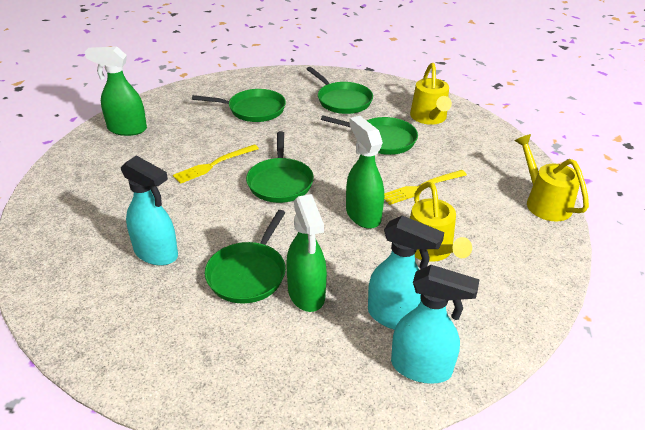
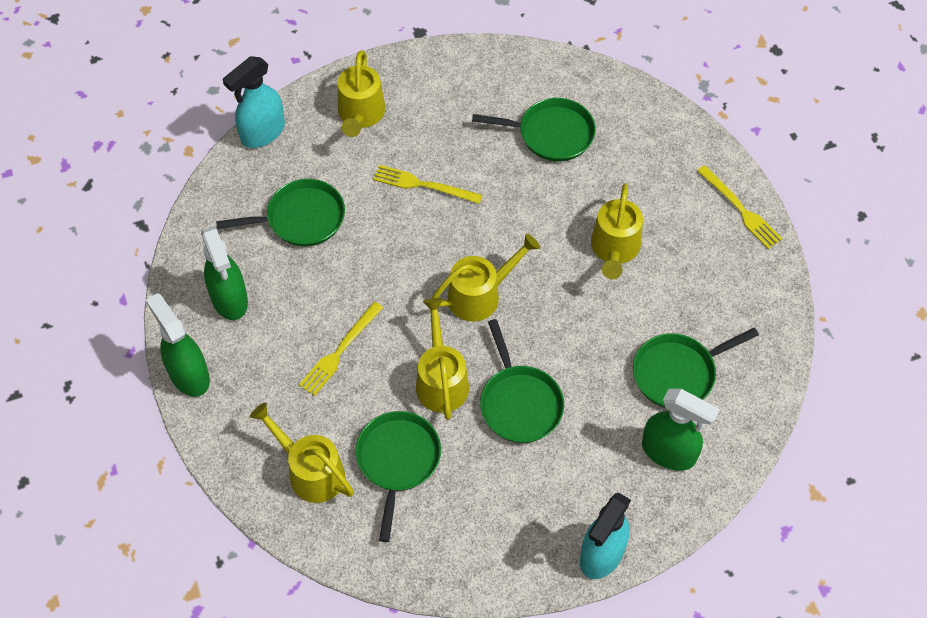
turquoise spray bottle: 3 -> 2
yellow fork: 2 -> 3
yellow watering can: 3 -> 5

